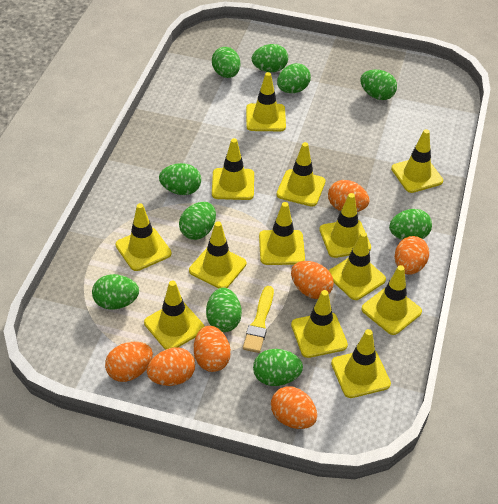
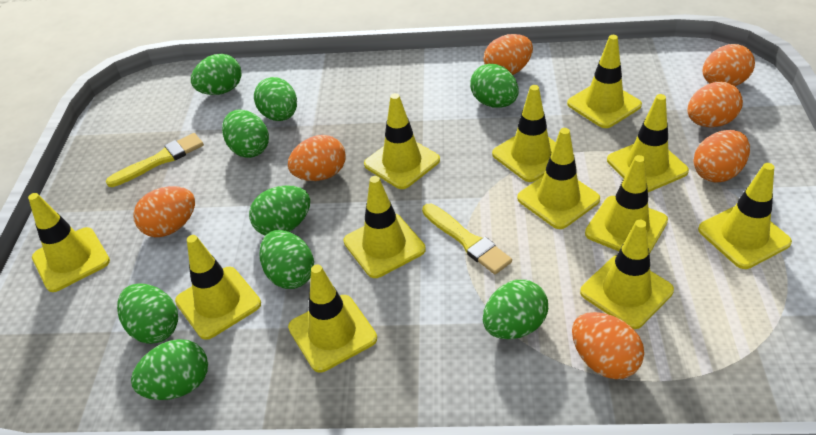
green egg: 10 -> 9
yellow brush: 1 -> 2
yellow traffic cone: 13 -> 12

